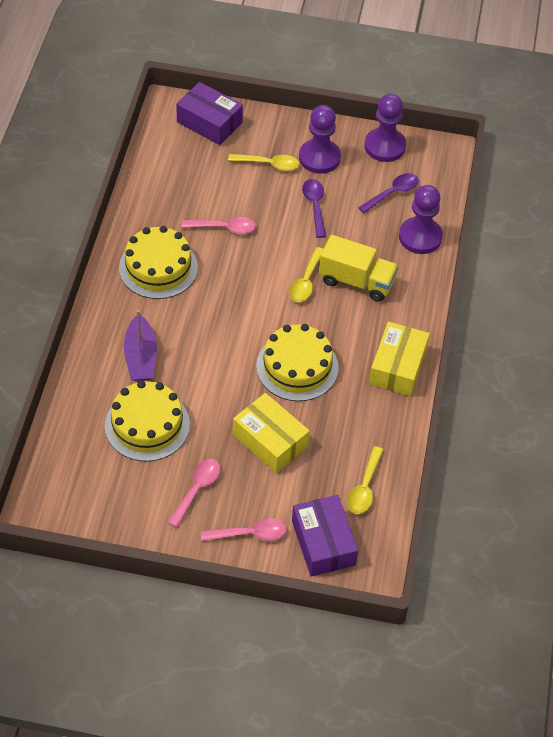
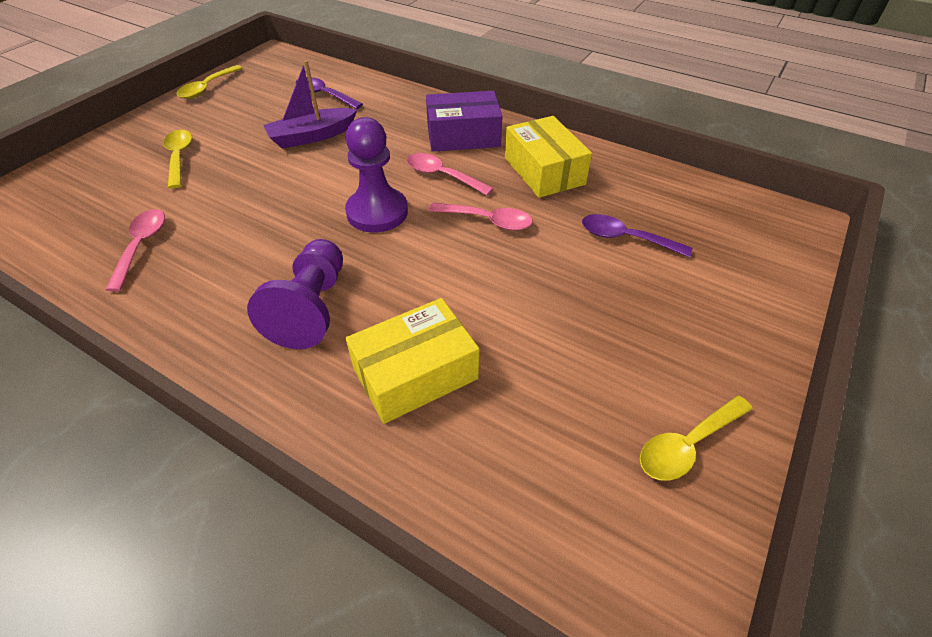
purple box: 2 -> 1
purple pawn: 3 -> 2
yellow cake: 3 -> 0
yellow truck: 1 -> 0

